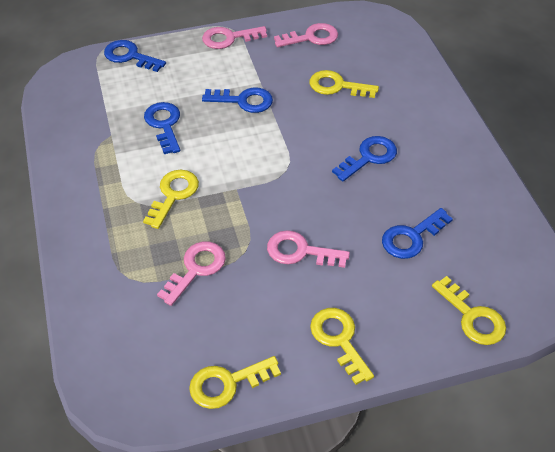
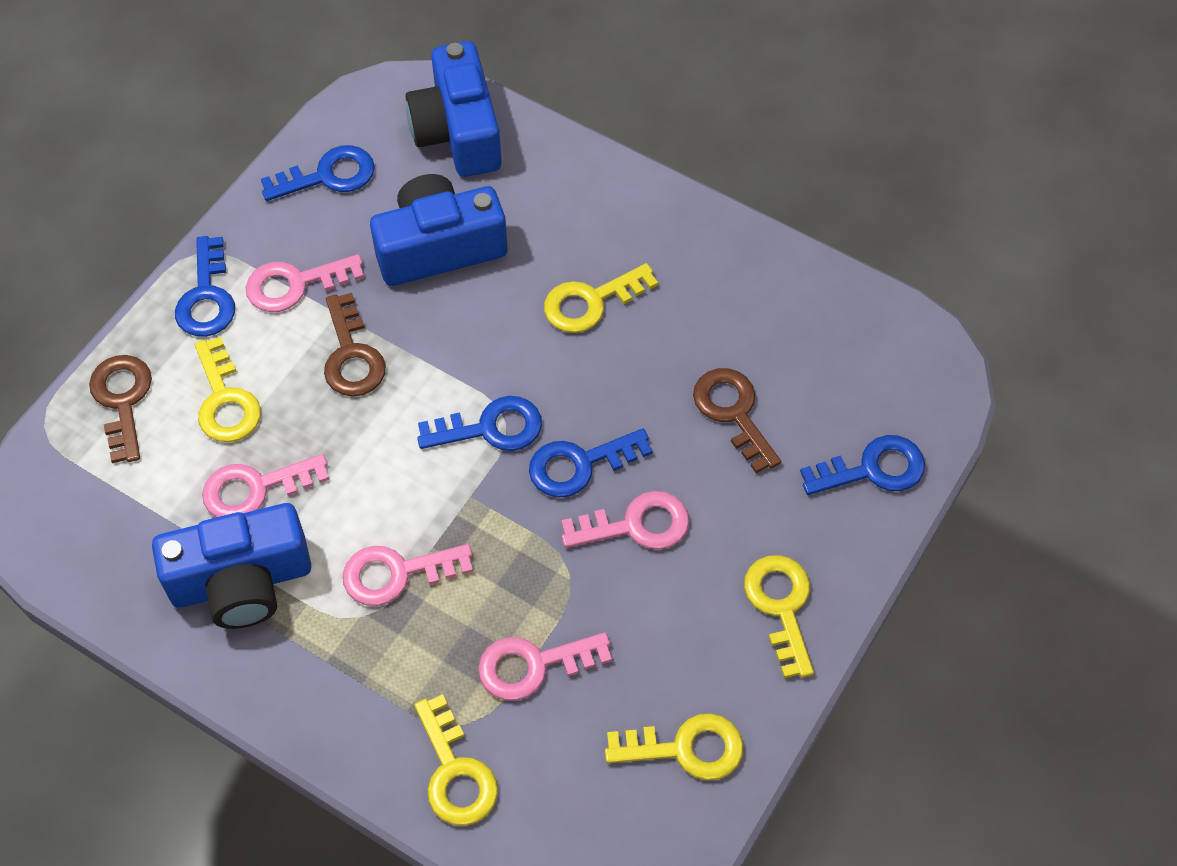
blue camera: 0 -> 3
brown key: 0 -> 3
pink key: 4 -> 5

